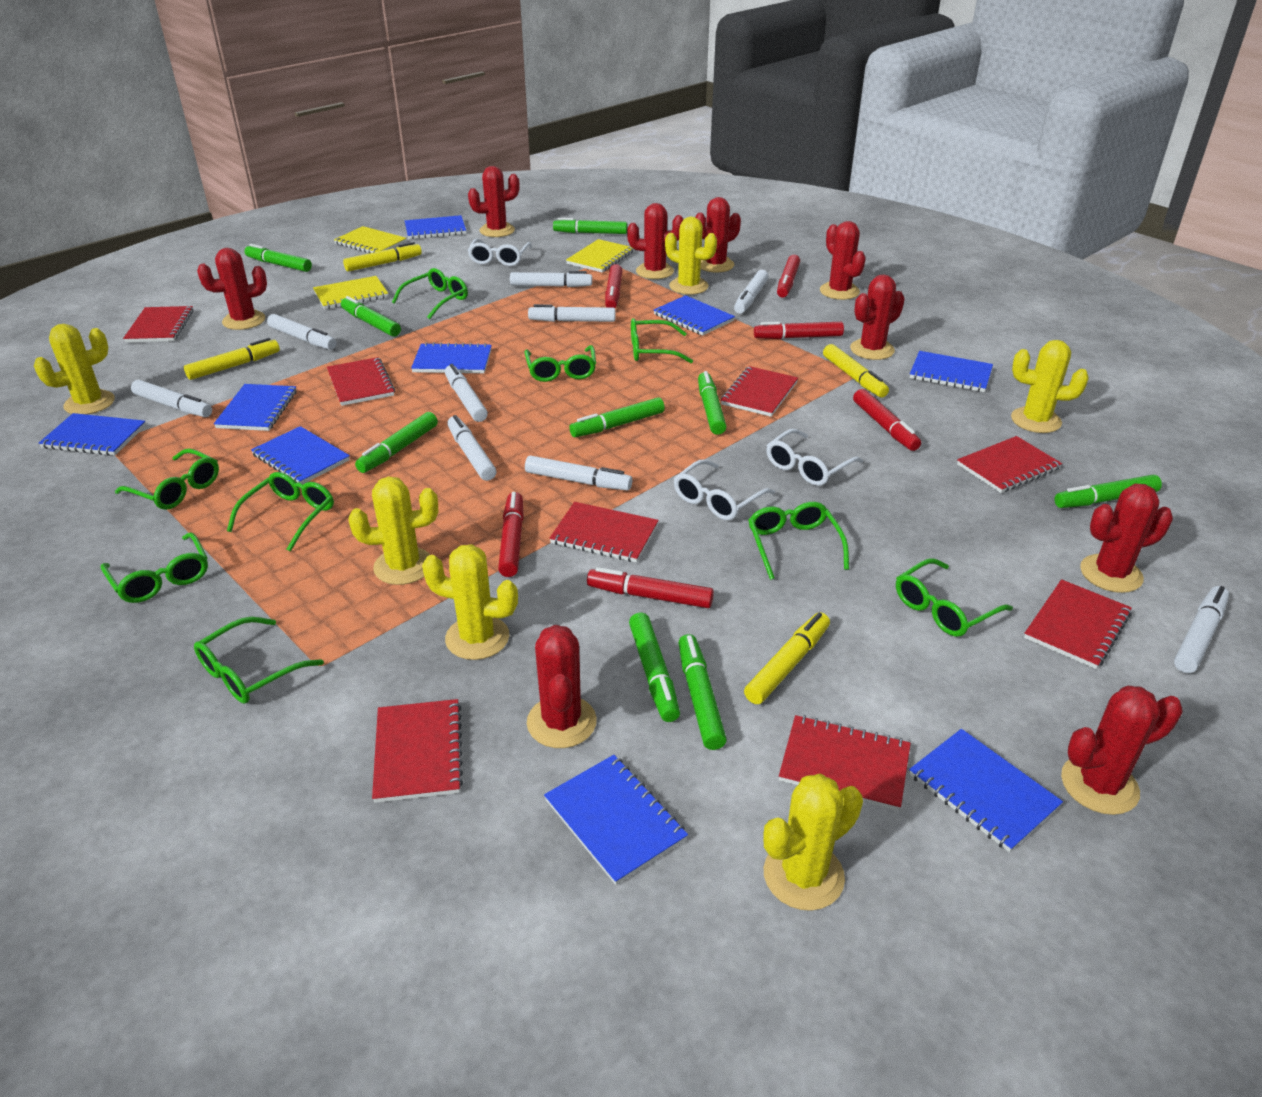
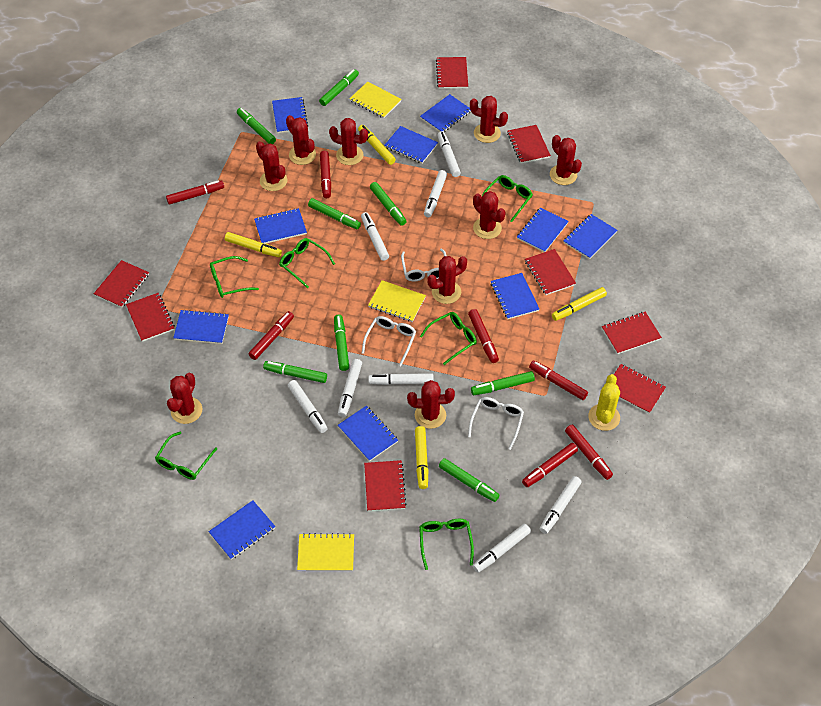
blue notebook: 9 -> 10
green glasses: 9 -> 6
green marker: 9 -> 8
red marker: 6 -> 7
white marker: 9 -> 8
yellow cactus: 6 -> 1

